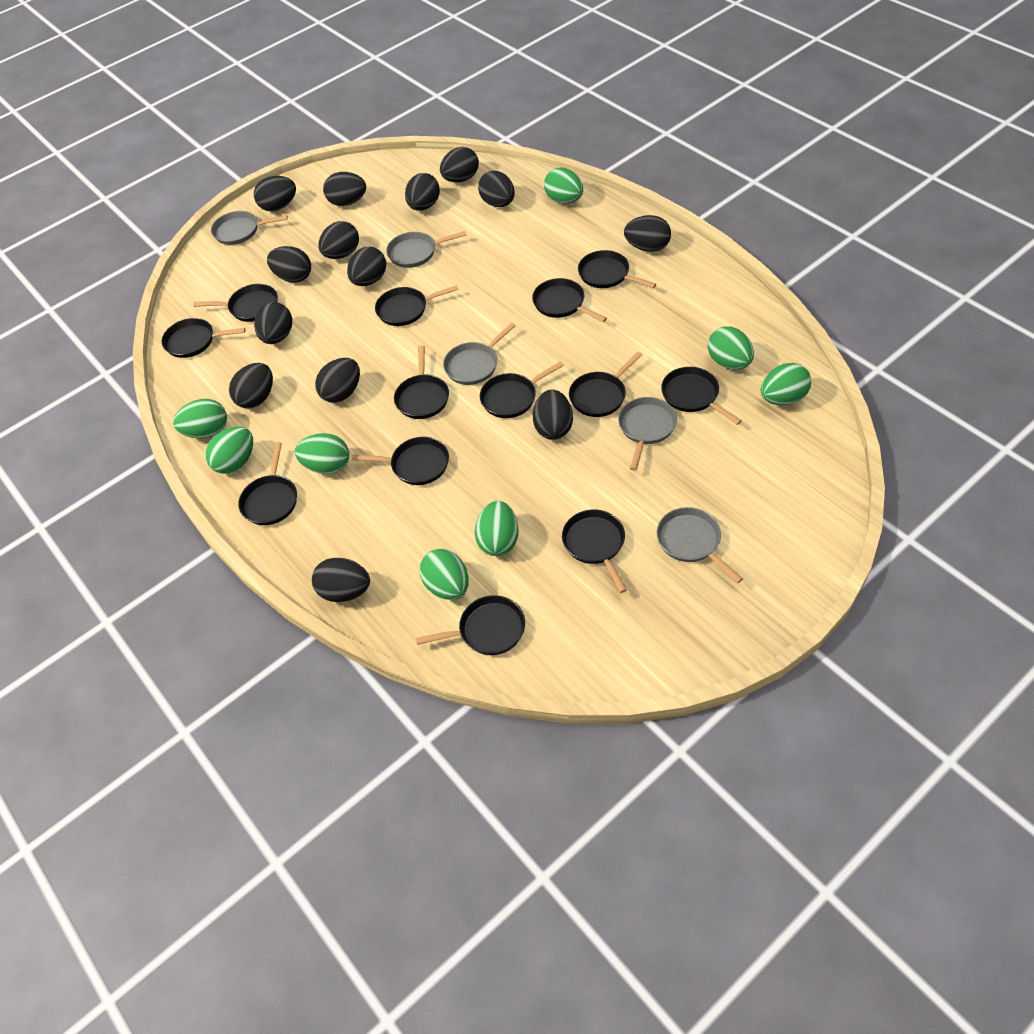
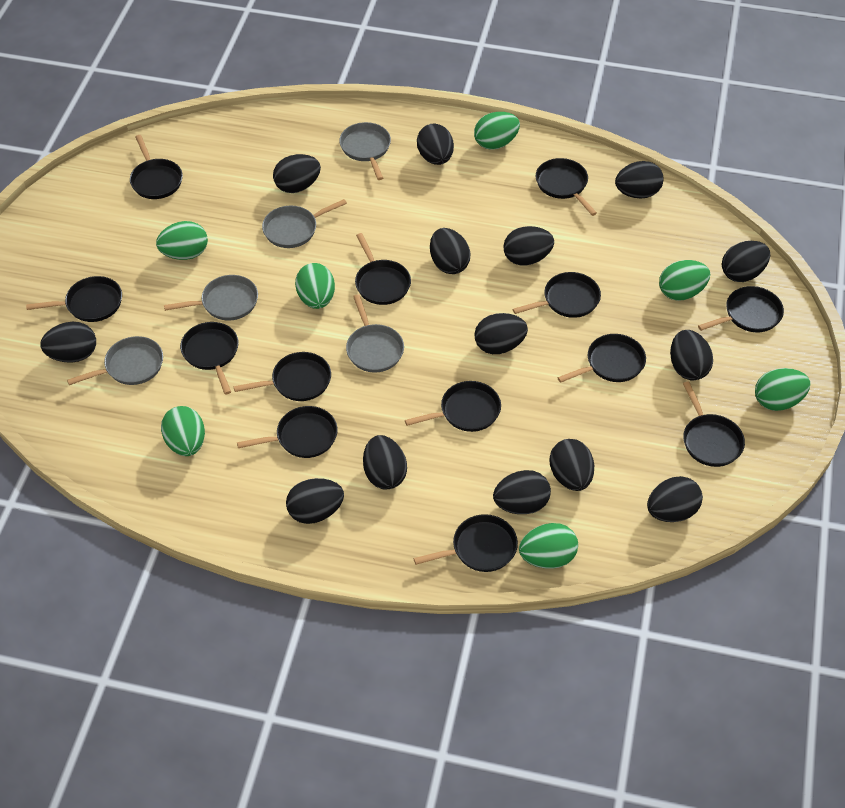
green egg: 8 -> 7

